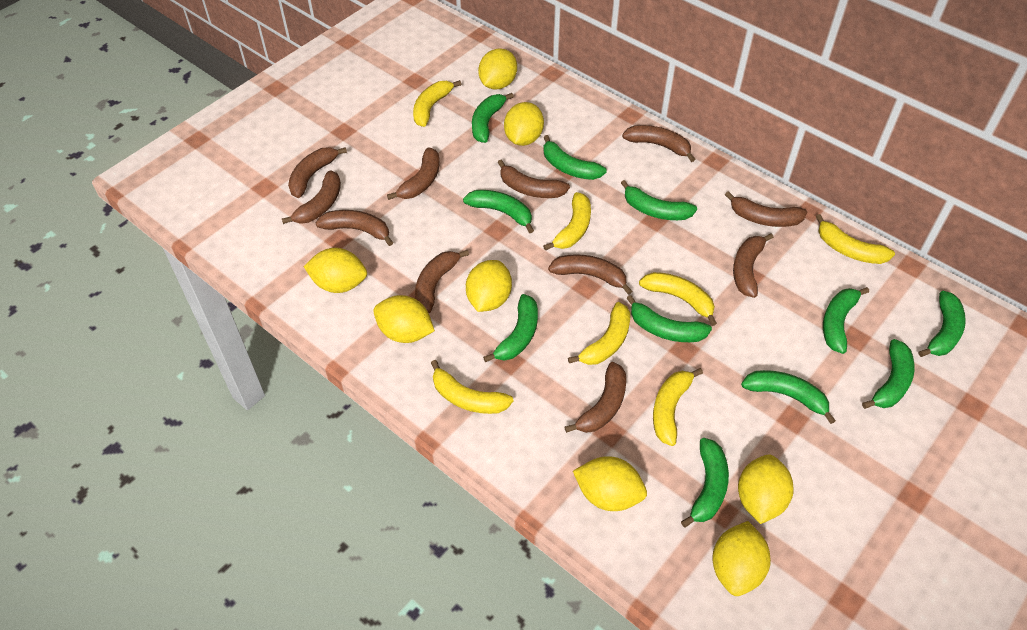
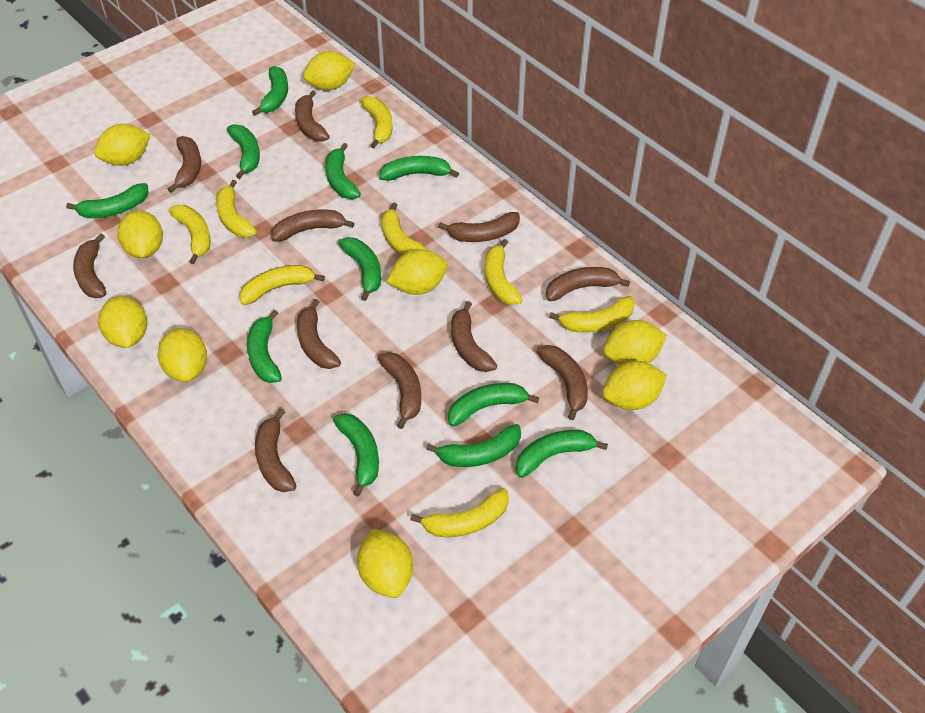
yellow banana: 7 -> 8
yellow lemon: 8 -> 9

